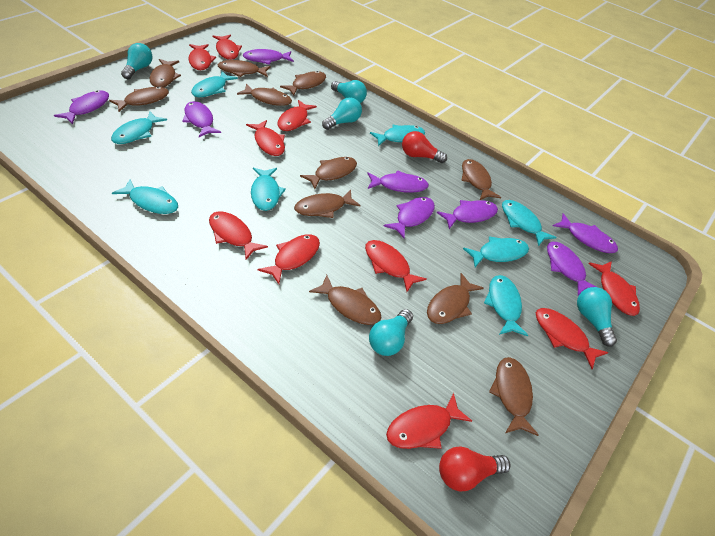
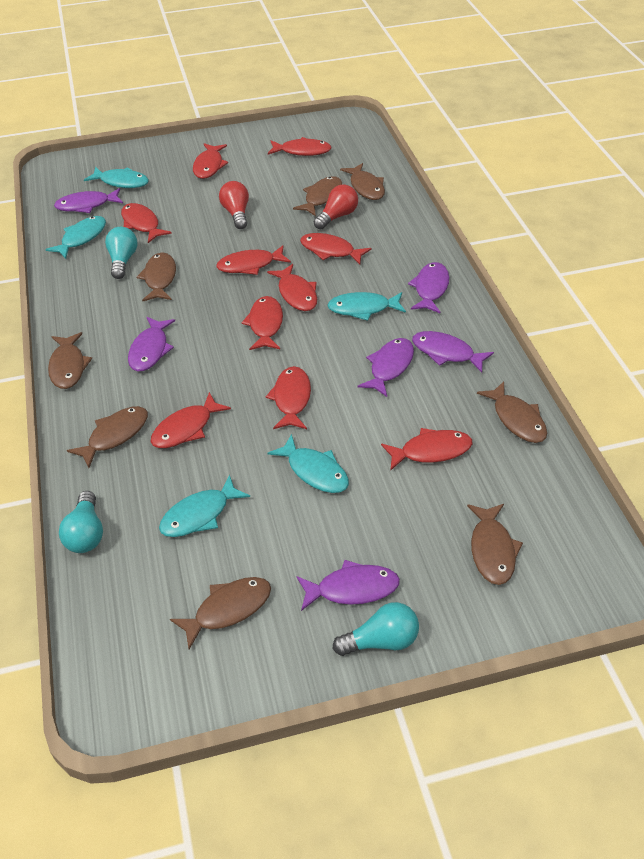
brown fish: 11 -> 8
purple fish: 8 -> 6
turquoise fish: 8 -> 5
turquoise light bulb: 5 -> 3

